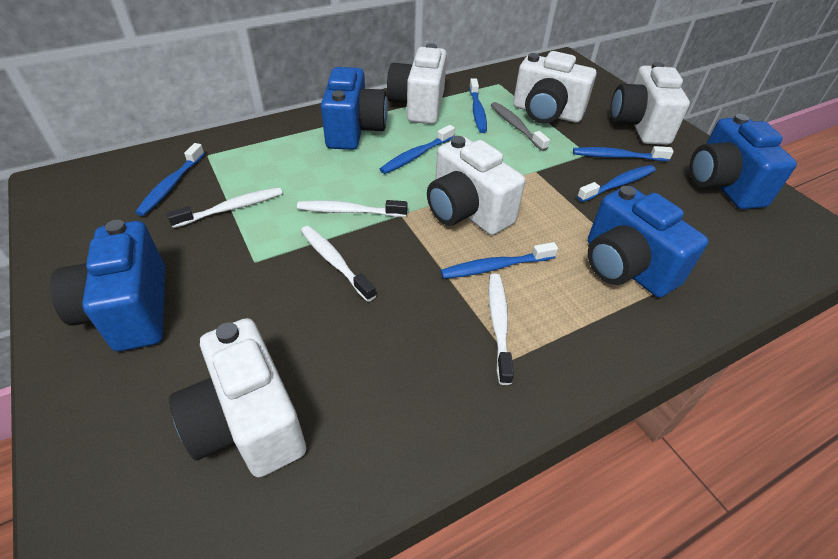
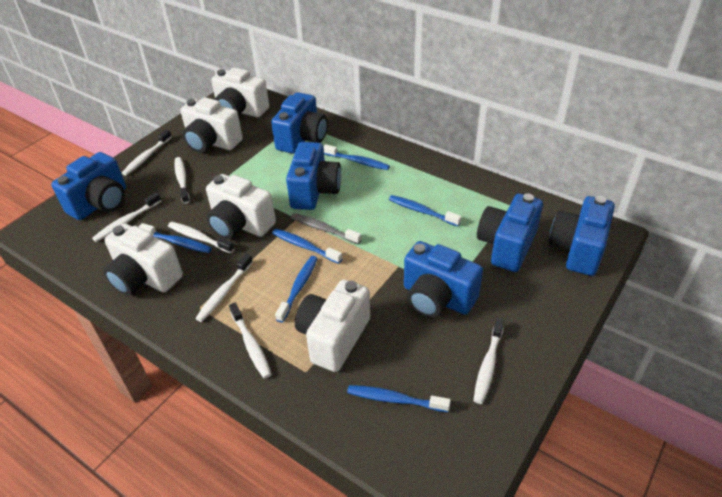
blue camera: 4 -> 6
white toothbrush: 4 -> 7

